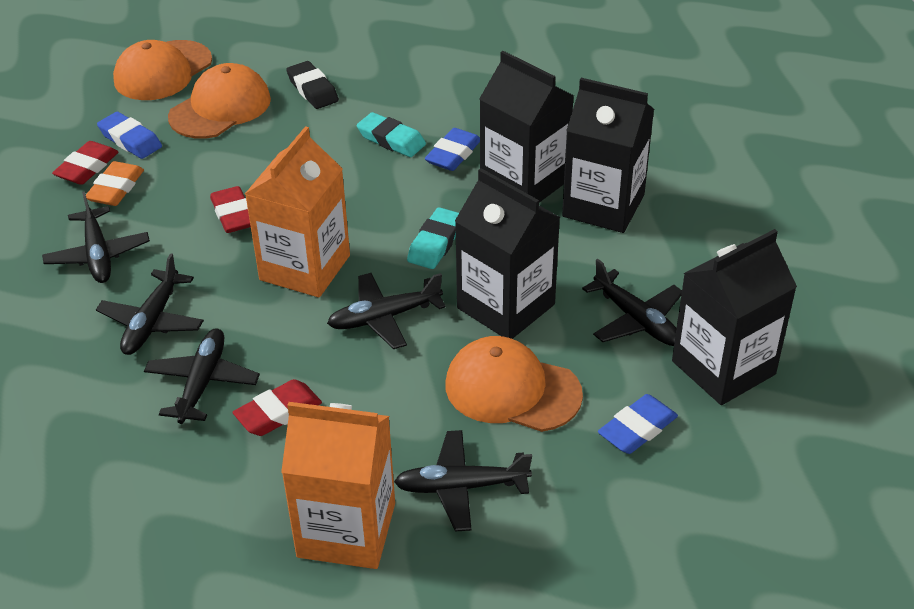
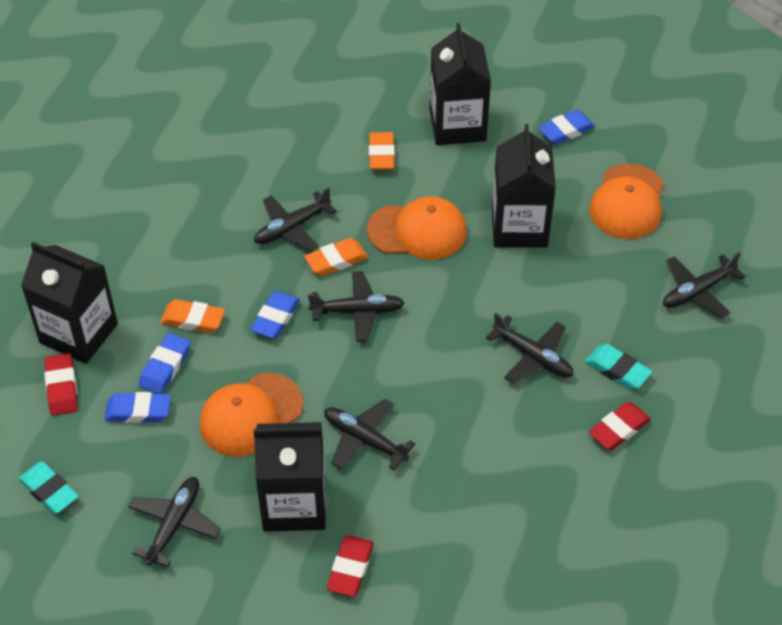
black eraser: 1 -> 0
blue eraser: 3 -> 4
orange carton: 2 -> 0
orange eraser: 1 -> 3

